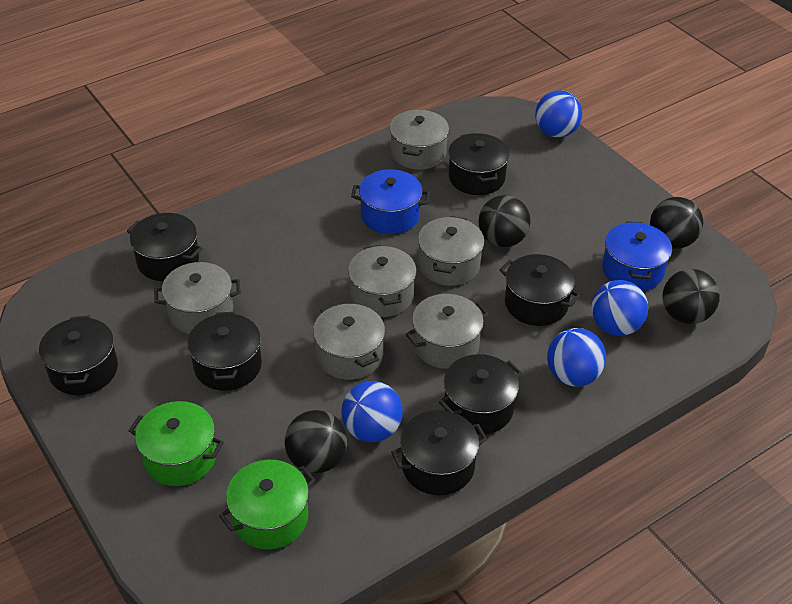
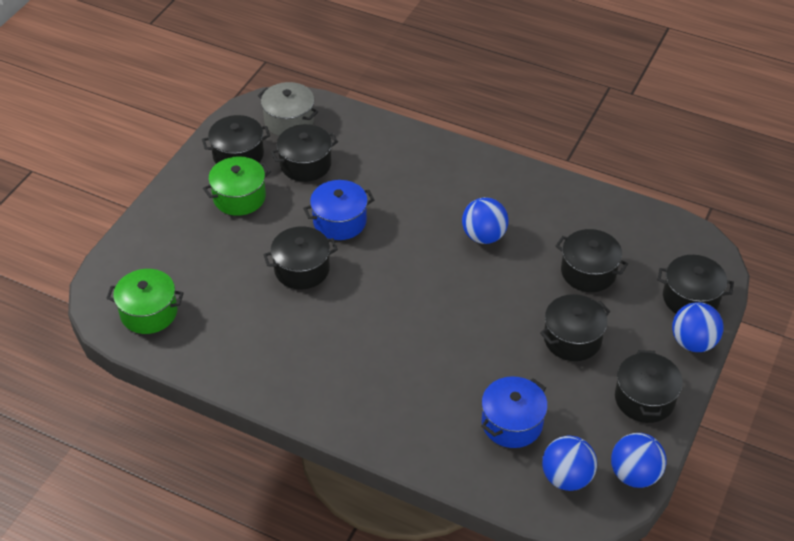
black ball: 4 -> 0
grey pot: 6 -> 1

